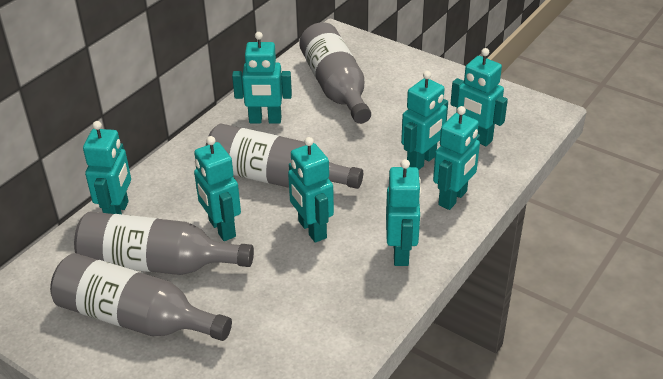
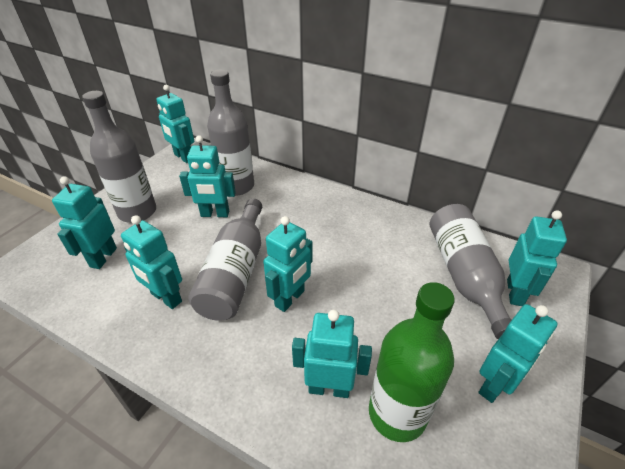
green bottle: 0 -> 1

